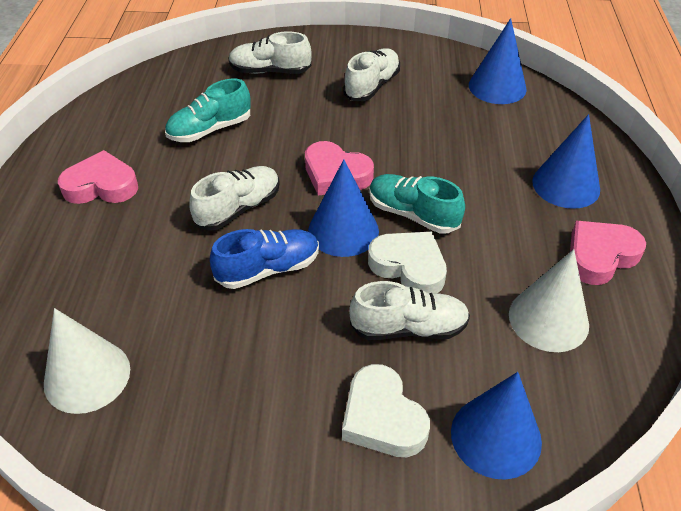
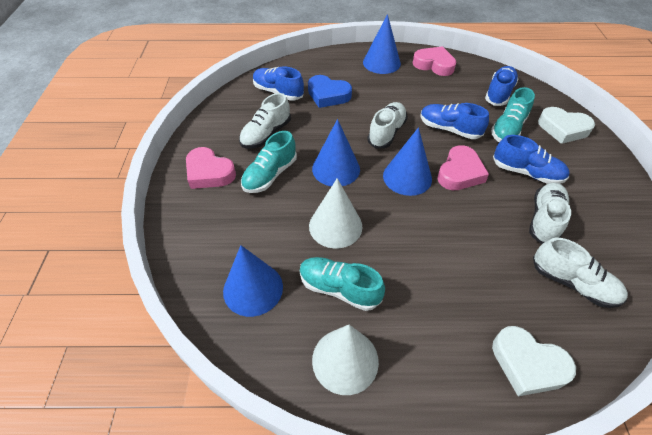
blue heart: 0 -> 1
blue shoe: 1 -> 4
turquoise shoe: 2 -> 3

